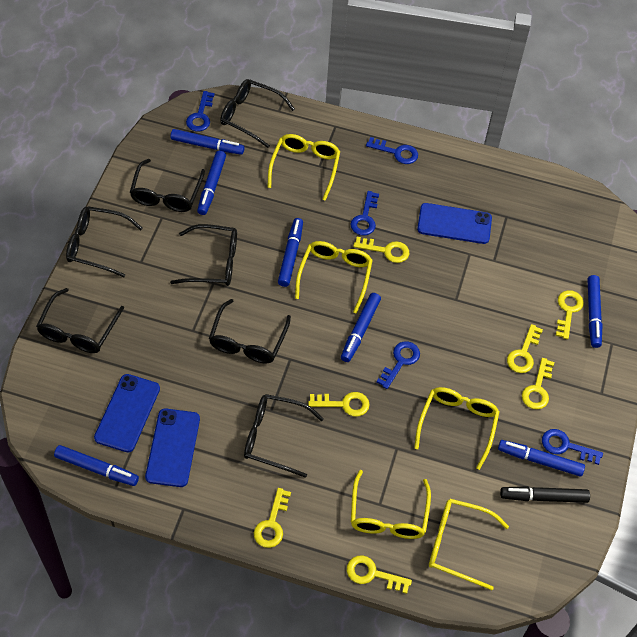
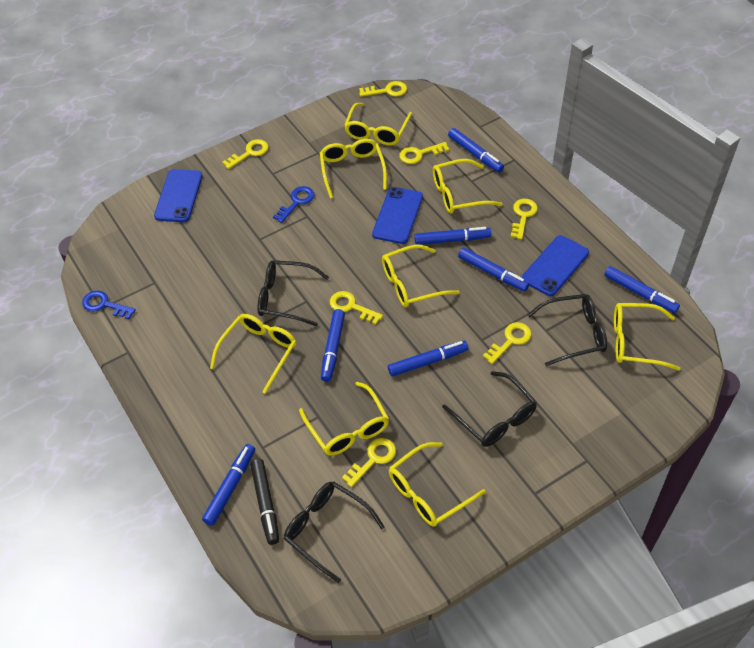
black glasses: 7 -> 4
blue key: 5 -> 2
yellow glasses: 5 -> 8

